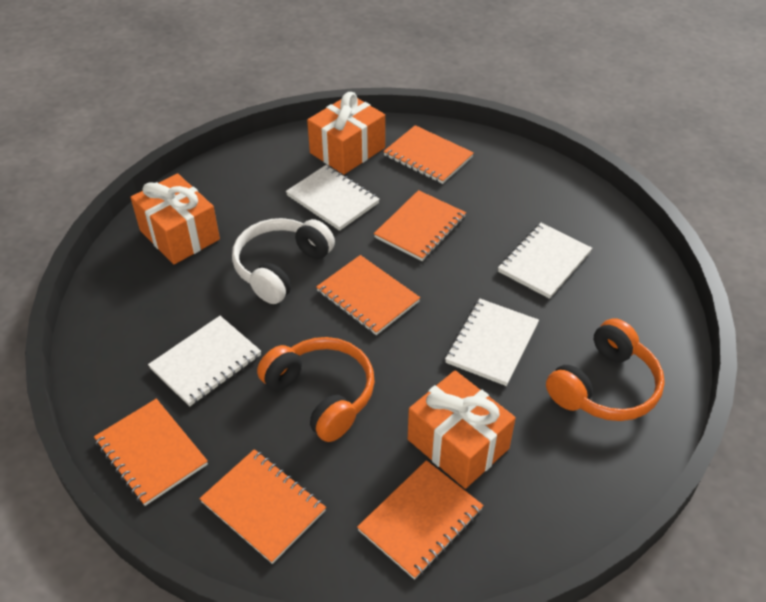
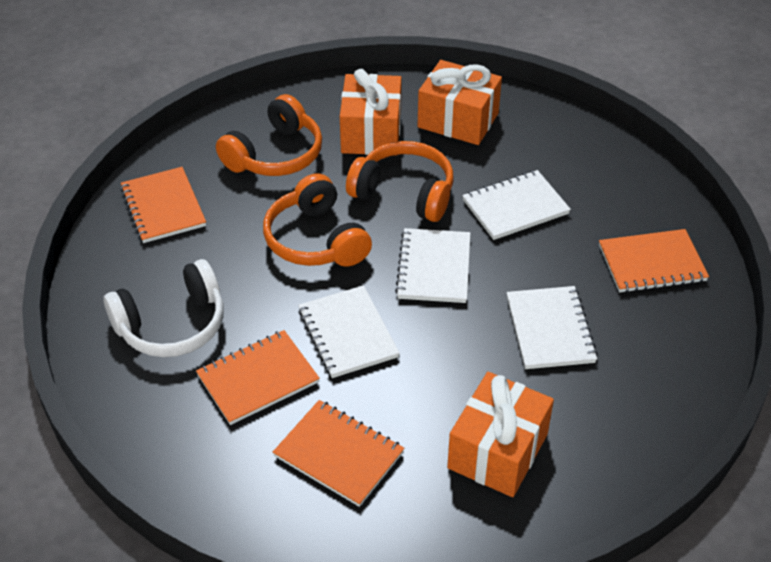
orange headphones: 2 -> 3
orange notebook: 6 -> 4

